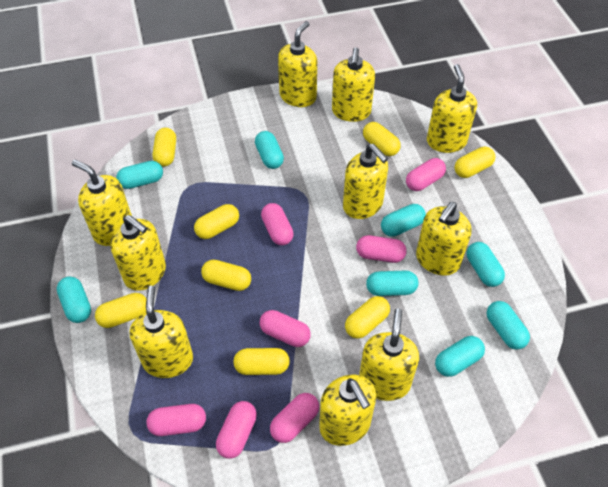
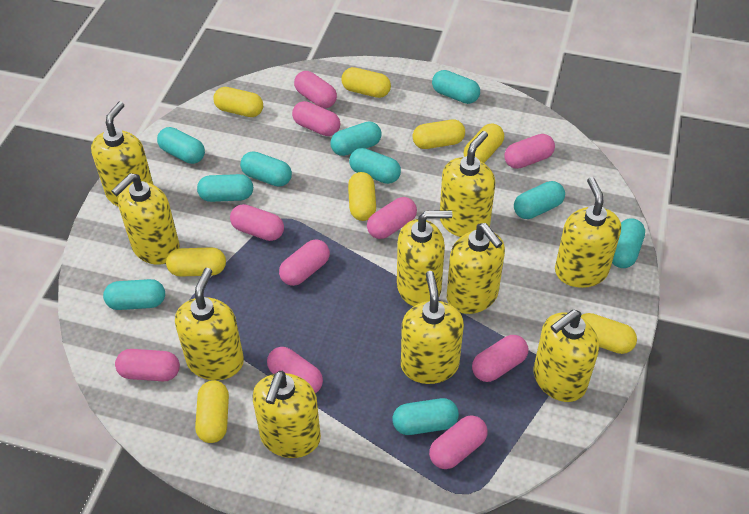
pink capsule: 7 -> 10
turquoise capsule: 8 -> 10

